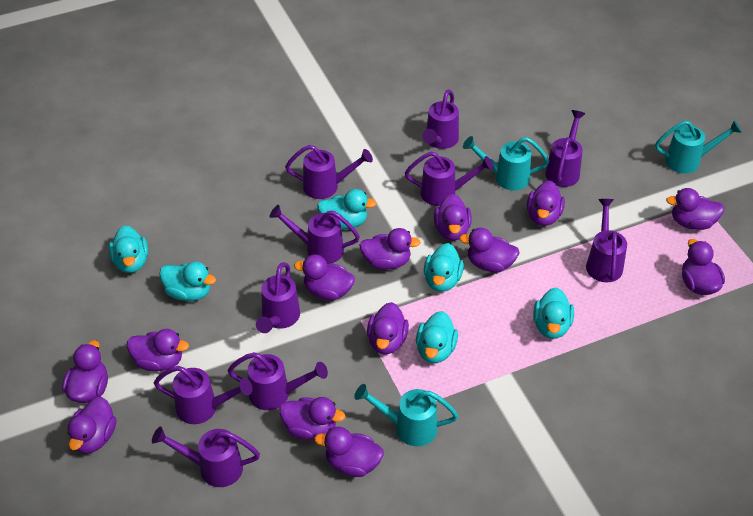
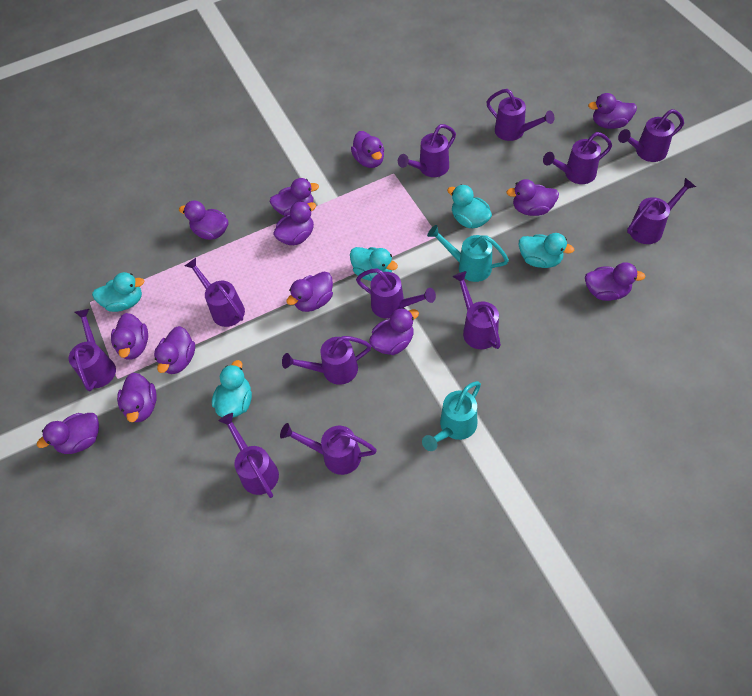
purple watering can: 10 -> 12
turquoise duck: 6 -> 5
turquoise watering can: 3 -> 2

